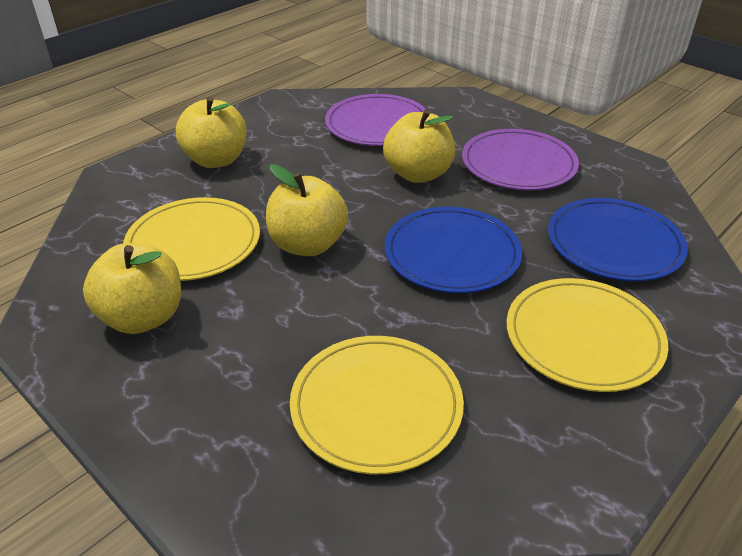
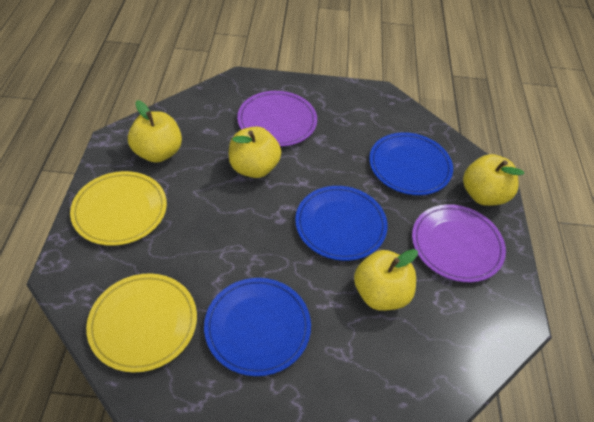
blue plate: 2 -> 3
yellow plate: 3 -> 2

